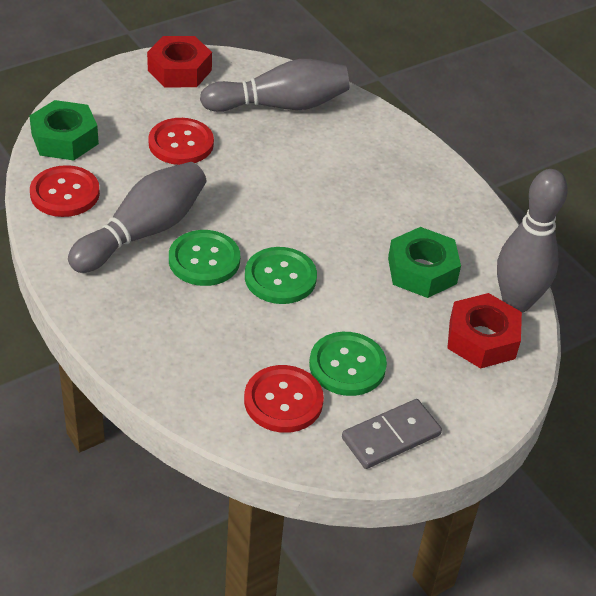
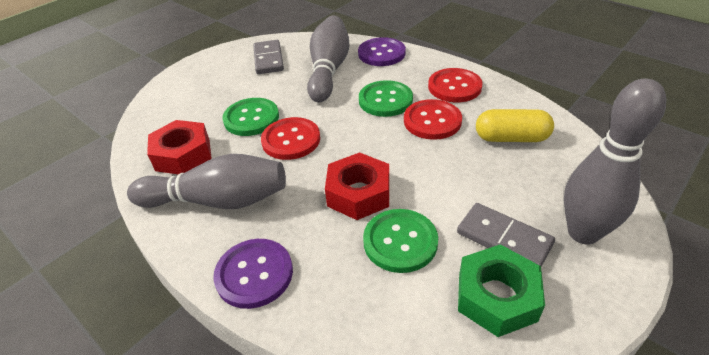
green nut: 2 -> 1
grey domino: 1 -> 2
purple button: 0 -> 2
yellow capsule: 0 -> 1

